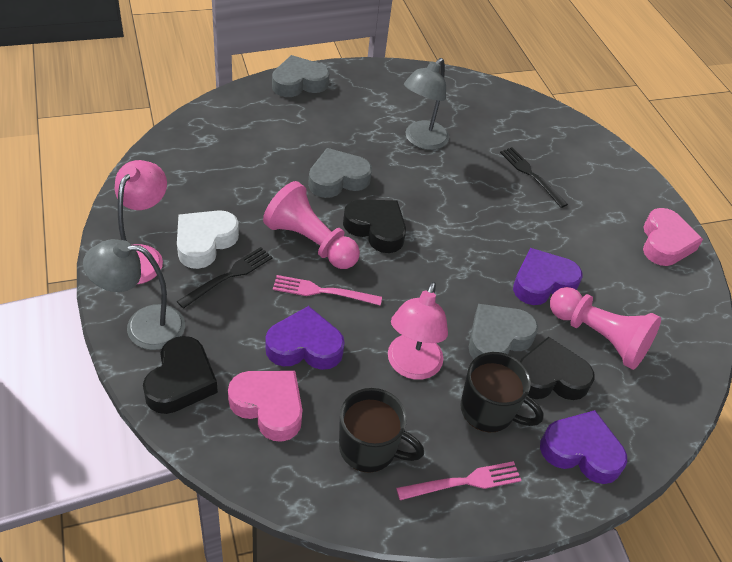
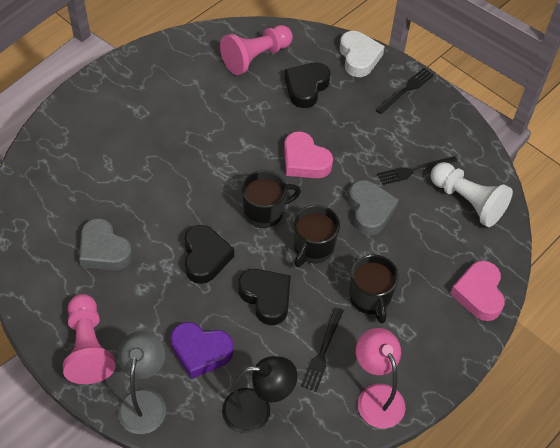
black fork: 2 -> 3
black lamp: 0 -> 1
black mug: 2 -> 3
grey heart: 3 -> 2
grey lamp: 2 -> 1
pink fork: 2 -> 0
pink lamp: 2 -> 1
purple heart: 3 -> 1
white pawn: 0 -> 1

